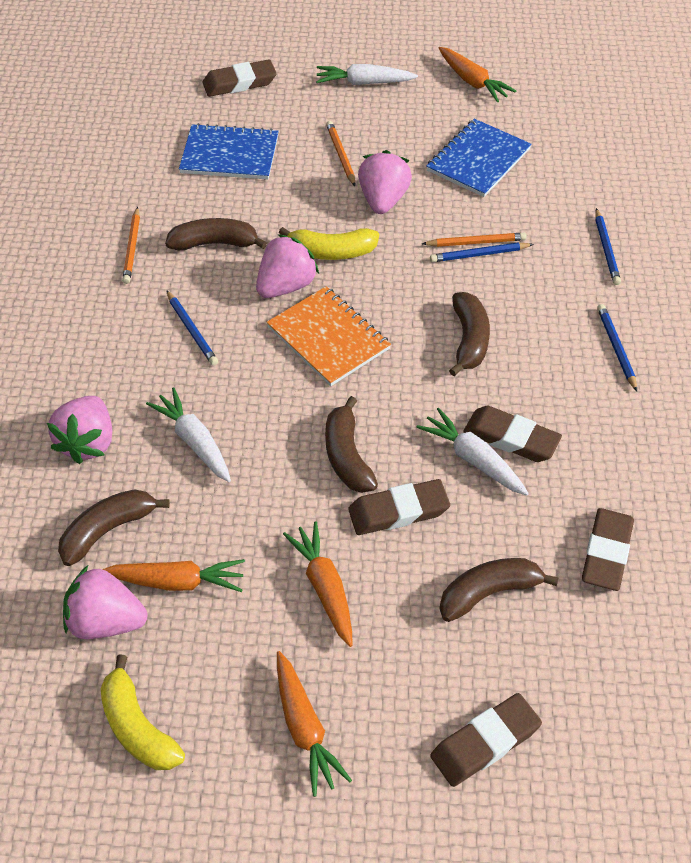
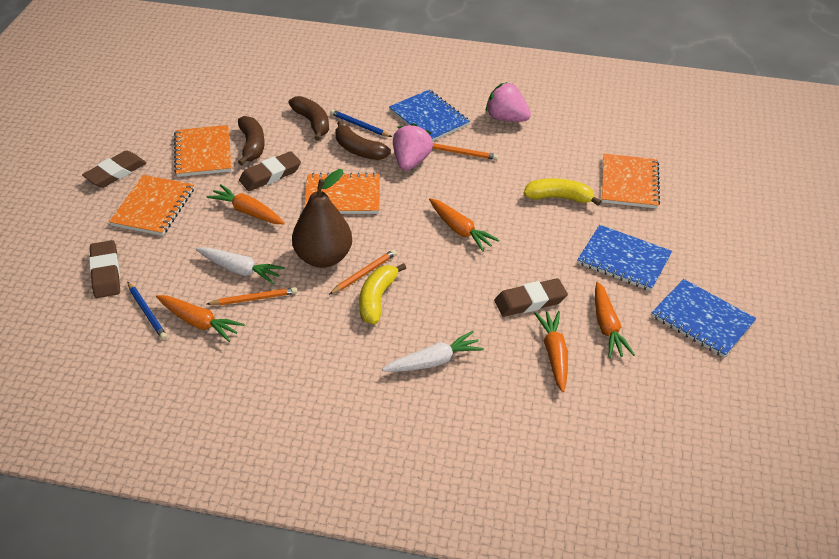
blue notebook: 2 -> 3
blue pencil: 4 -> 2
brown banana: 5 -> 3
brown eraser: 5 -> 4
brown pear: 0 -> 1
orange carrot: 4 -> 5
orange notebook: 1 -> 4
pink strawberry: 4 -> 2
white carrot: 3 -> 2

